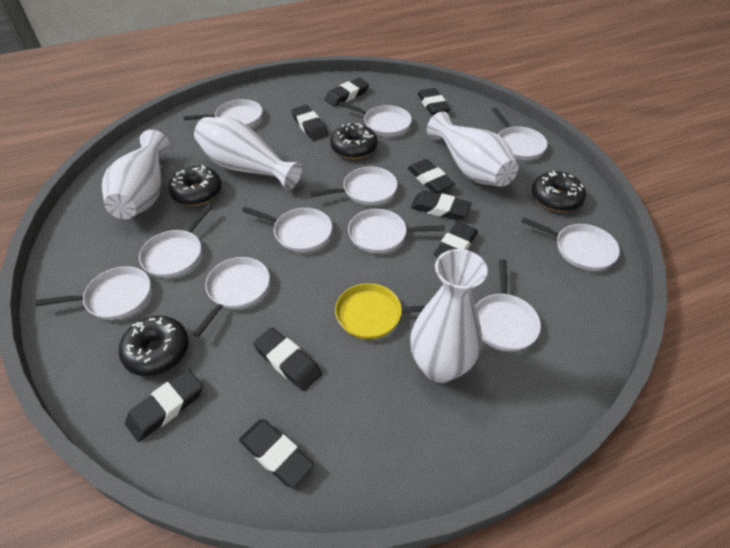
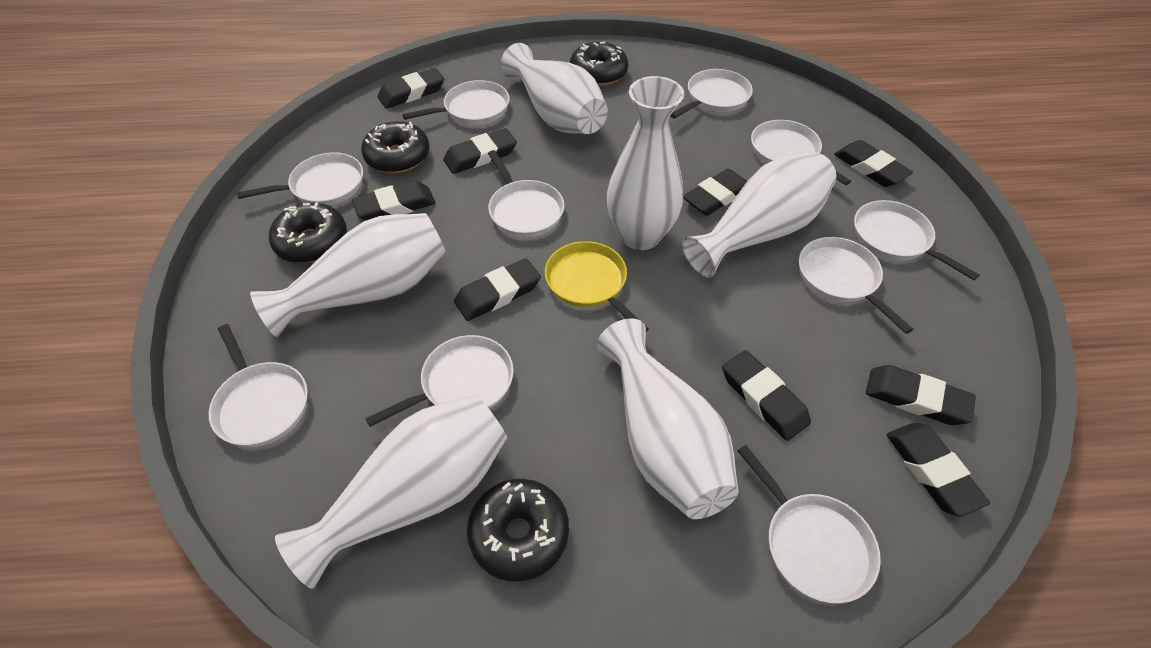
white pan: 11 -> 10
white vase: 4 -> 6

